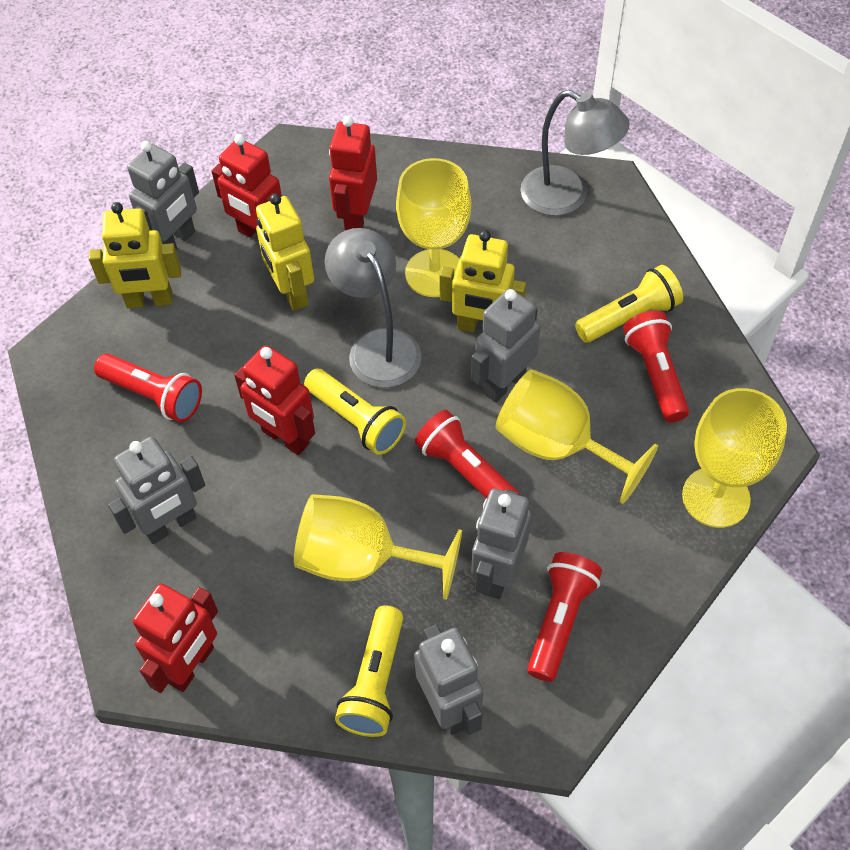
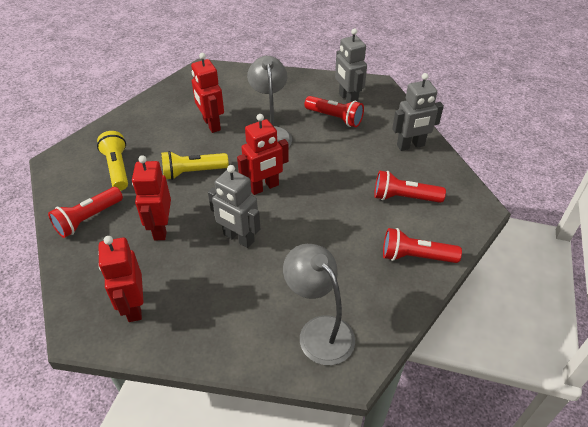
grey robot: 5 -> 3
yellow flashlight: 3 -> 2
yellow goblet: 4 -> 0
yellow robot: 3 -> 0

